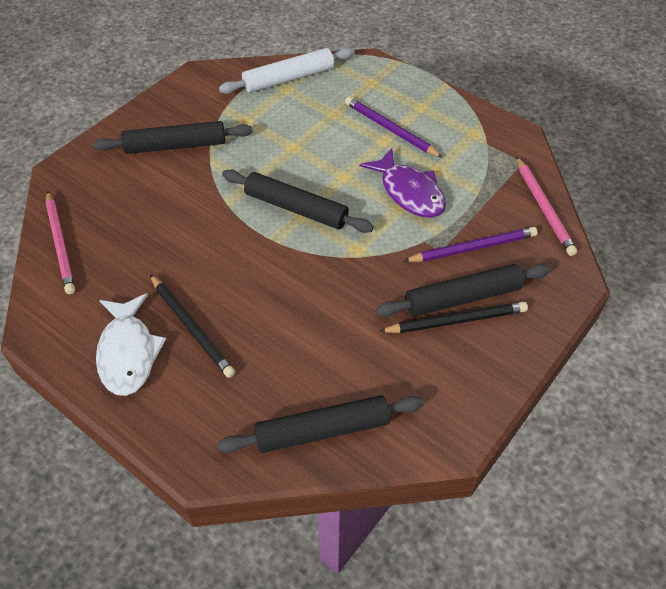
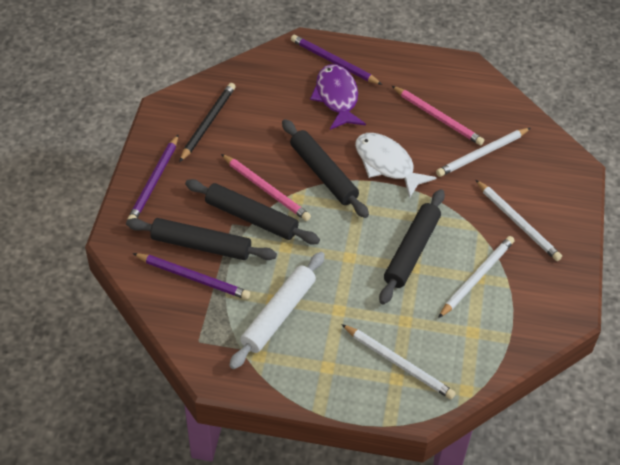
black pencil: 2 -> 1
purple pencil: 2 -> 3
white pencil: 0 -> 4

